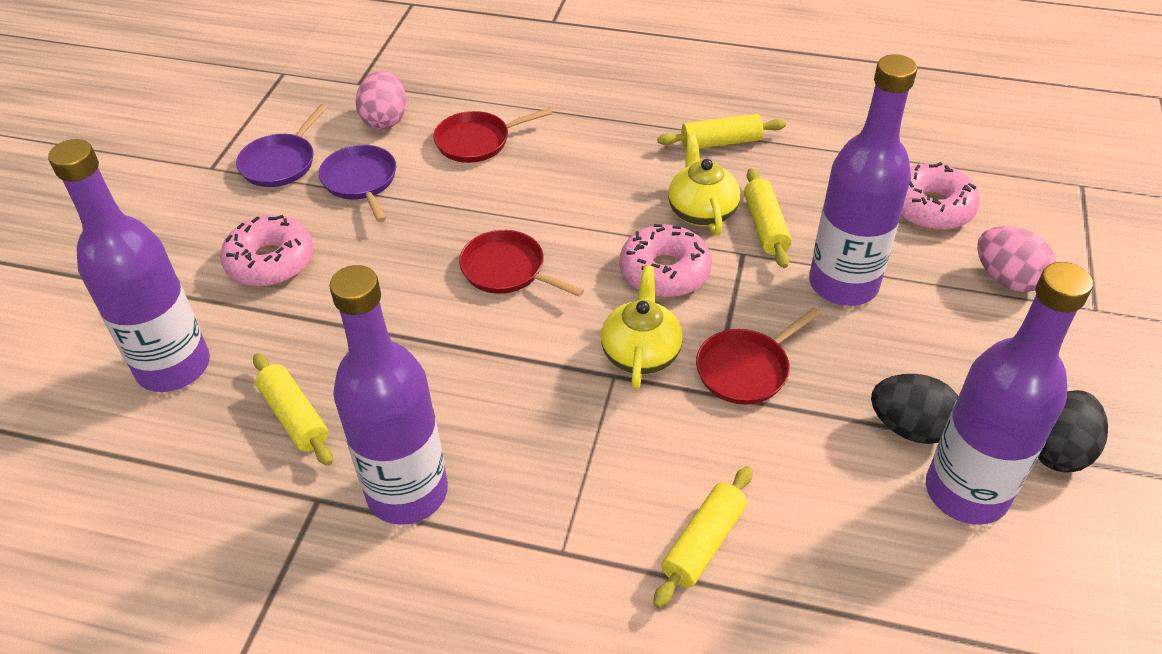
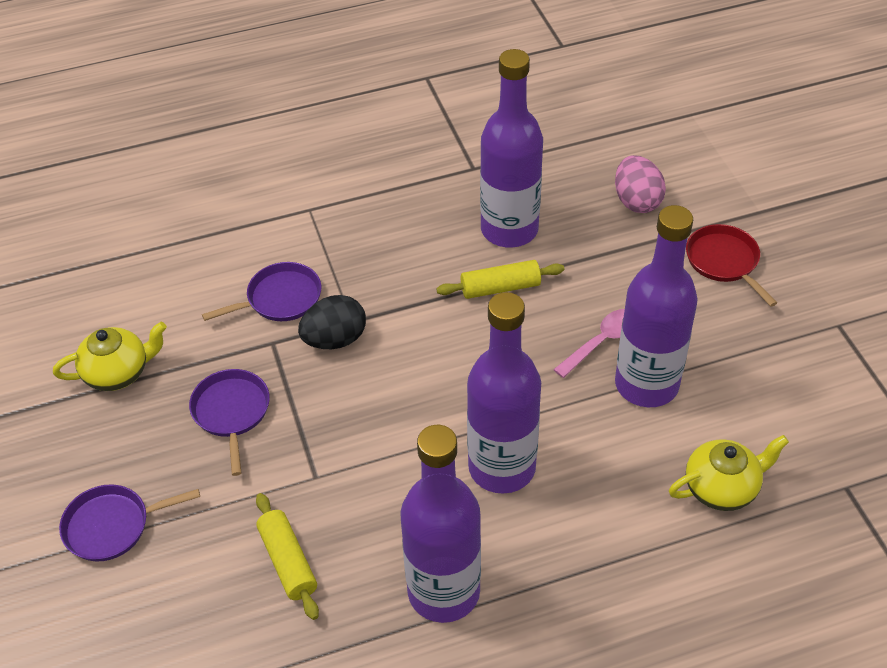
black egg: 2 -> 1
pink donut: 3 -> 0
pink egg: 2 -> 1
pink spoon: 0 -> 1
purple pan: 2 -> 3
red pan: 3 -> 1
yellow rolling pin: 4 -> 2

